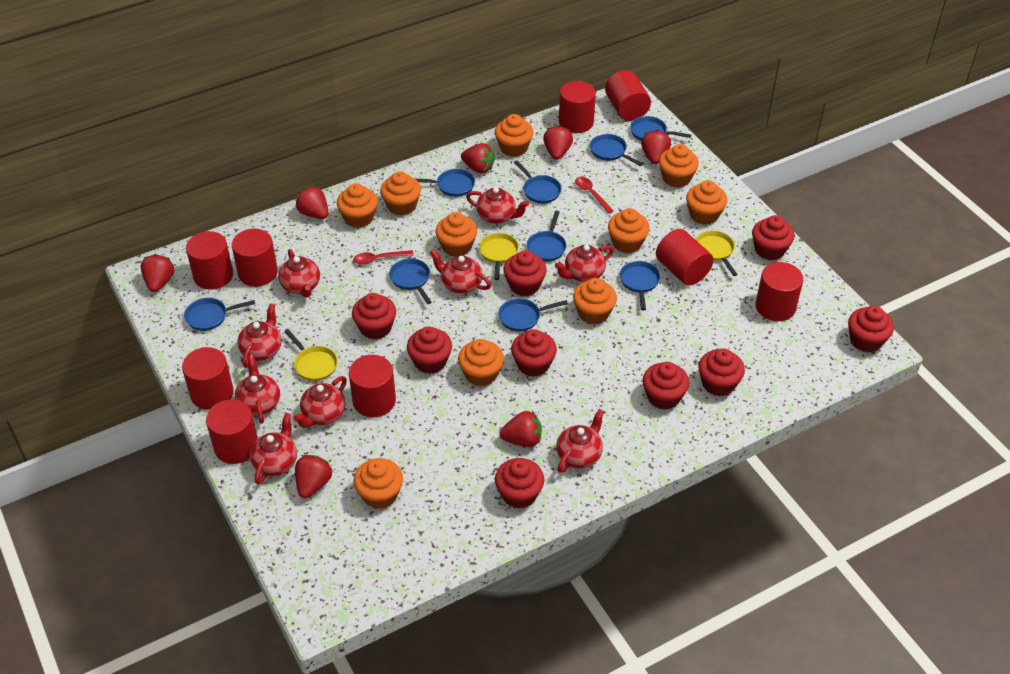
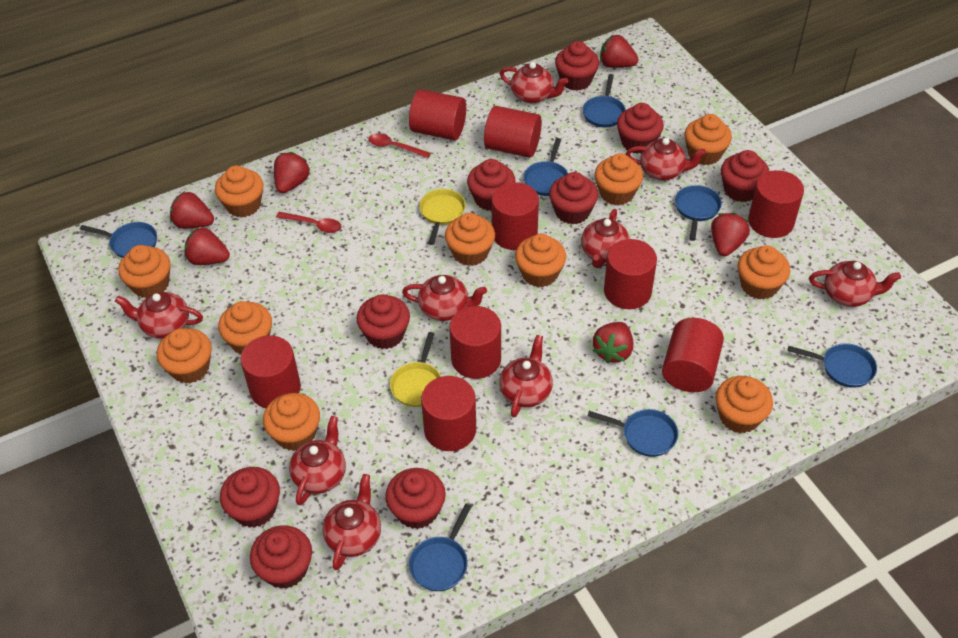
blue pan: 9 -> 7
orange cupcake: 10 -> 11
red strawberry: 7 -> 6
yellow pan: 3 -> 2

